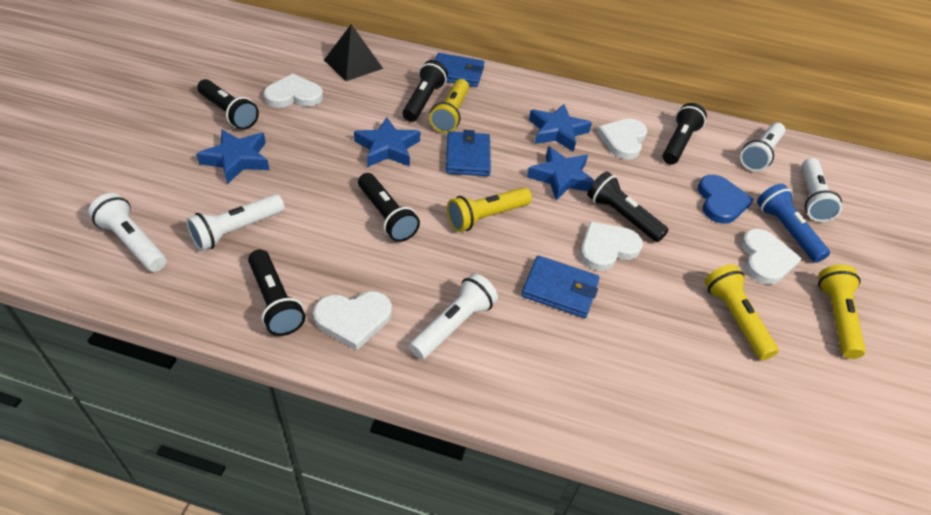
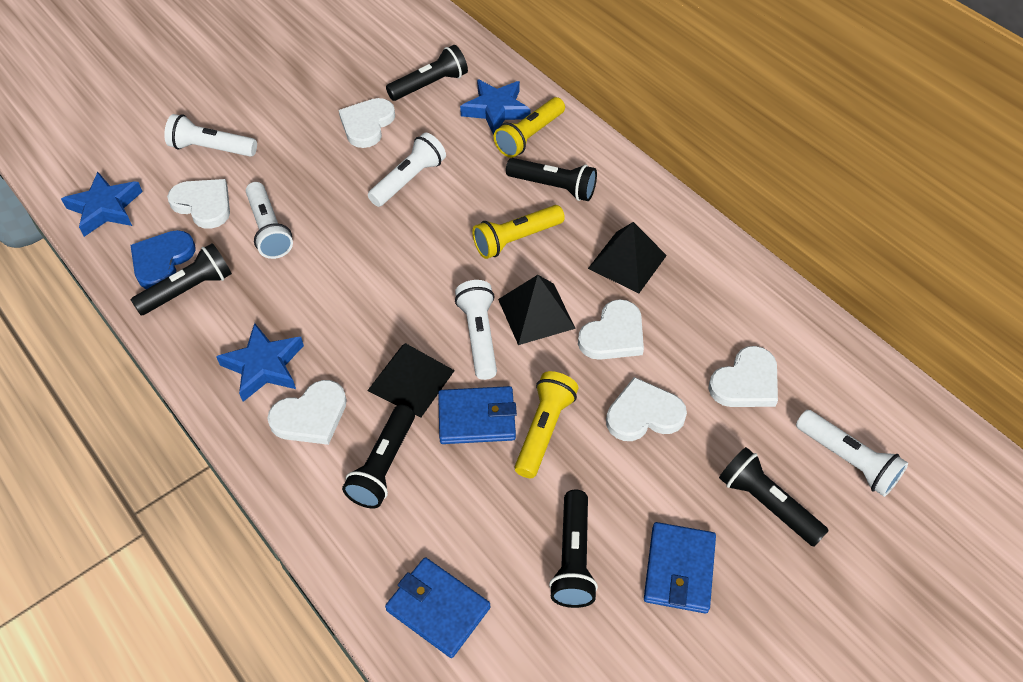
black pyramid: 1 -> 3
blue flashlight: 1 -> 0
blue star: 4 -> 3
white heart: 5 -> 6
yellow flashlight: 4 -> 3

